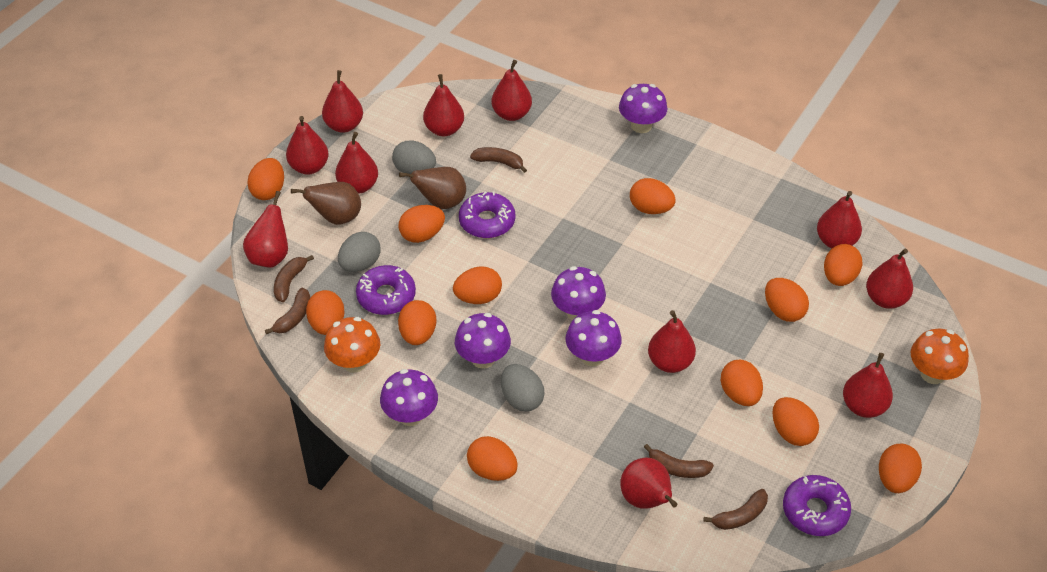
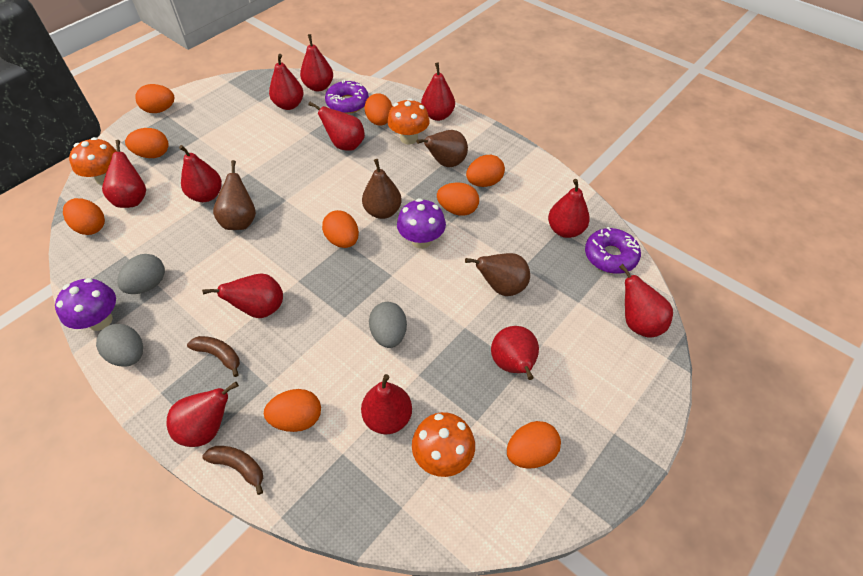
brown banana: 5 -> 2
brown pear: 2 -> 4
orange egg: 12 -> 9
orange mushroom: 2 -> 3
purple donut: 3 -> 2
purple mushroom: 5 -> 2
red pear: 11 -> 12

